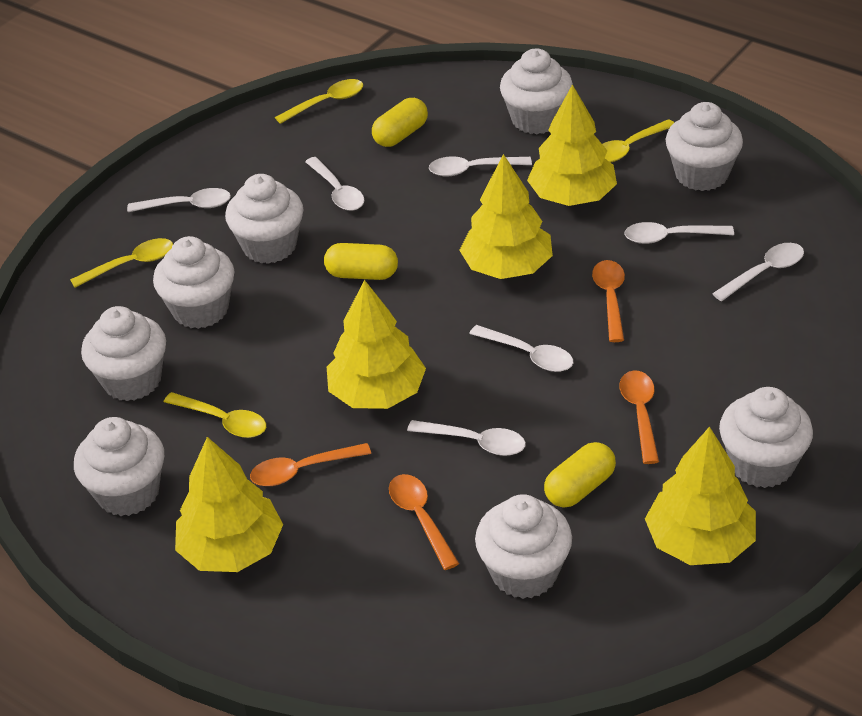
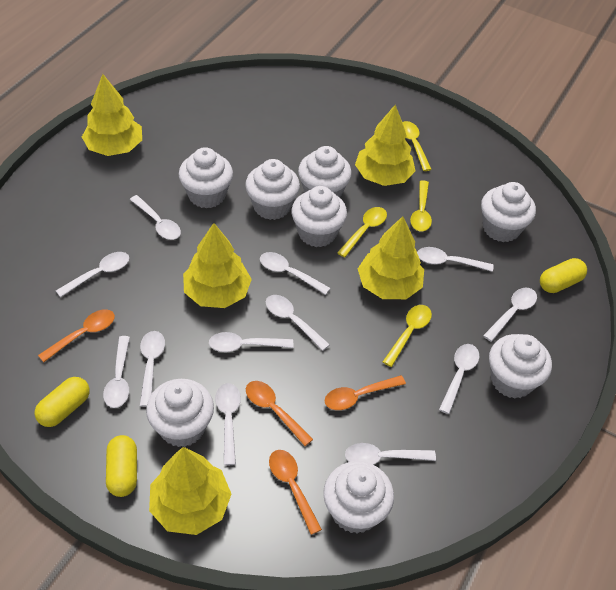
white spoon: 7 -> 12

